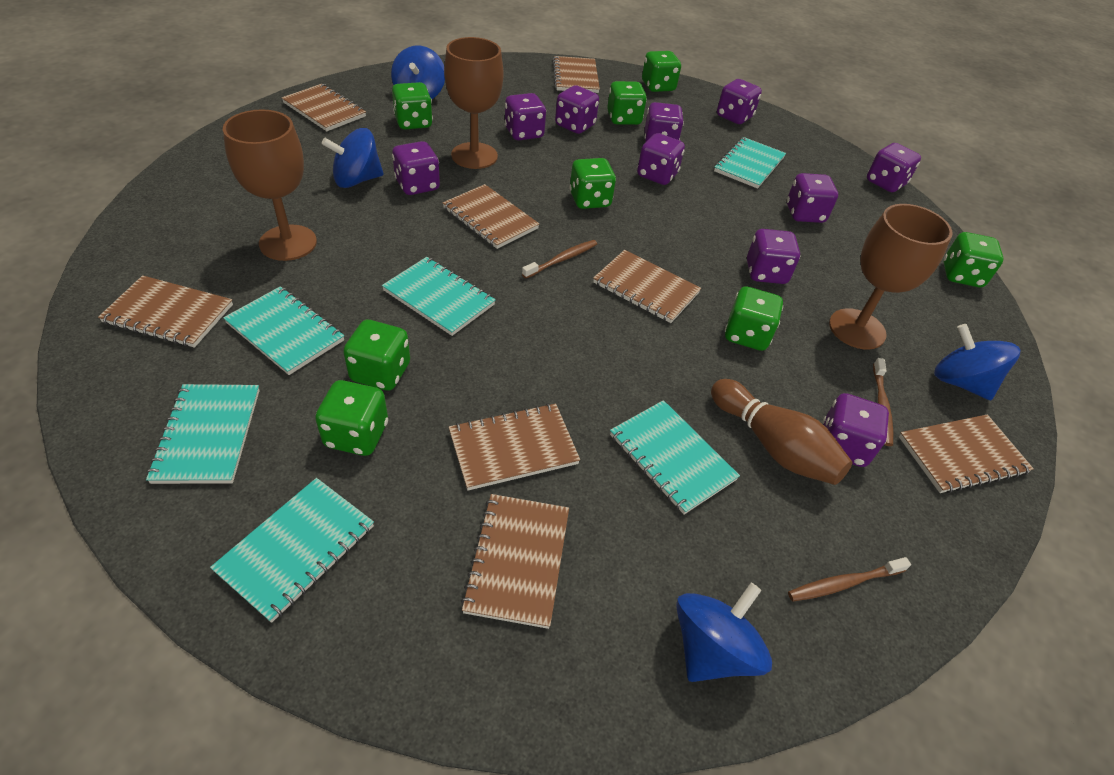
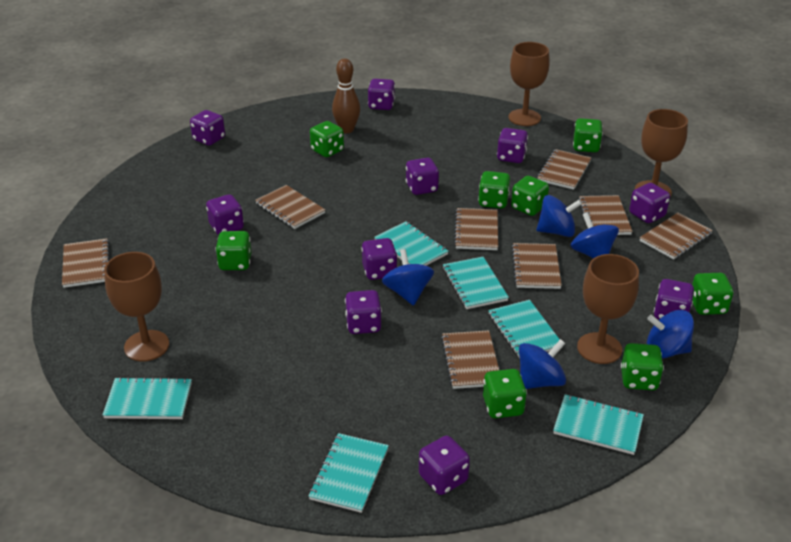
blue spinning top: 4 -> 5
brown goblet: 3 -> 4
brown toothbrush: 3 -> 0

